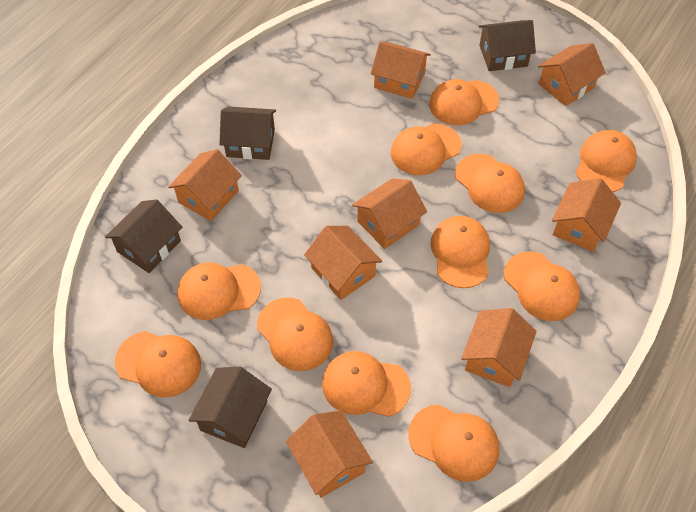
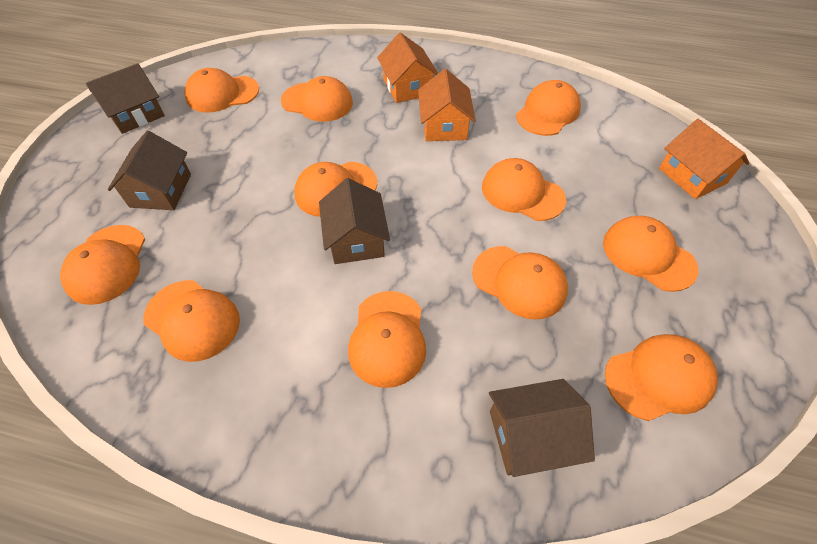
orange house: 8 -> 3

